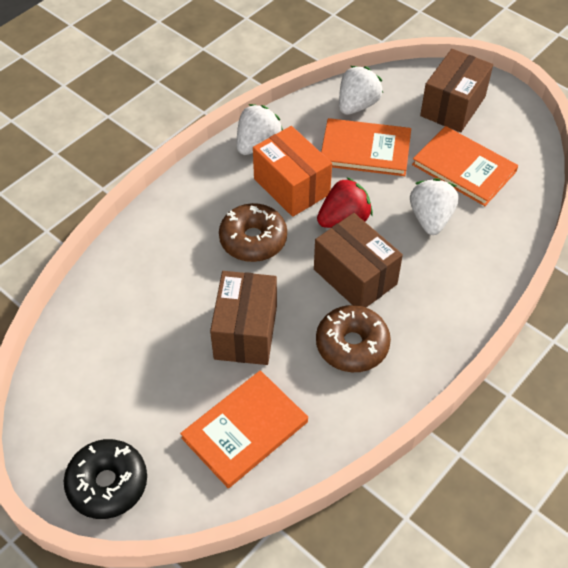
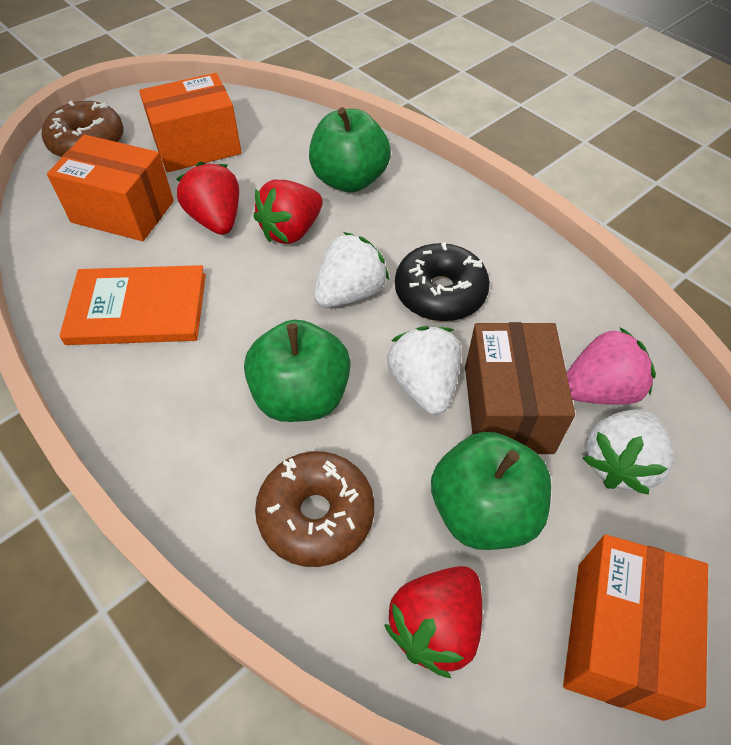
brown box: 3 -> 1
green apple: 0 -> 3
orange book: 3 -> 1
orange box: 1 -> 3
pink strawberry: 0 -> 1
red strawberry: 1 -> 3

